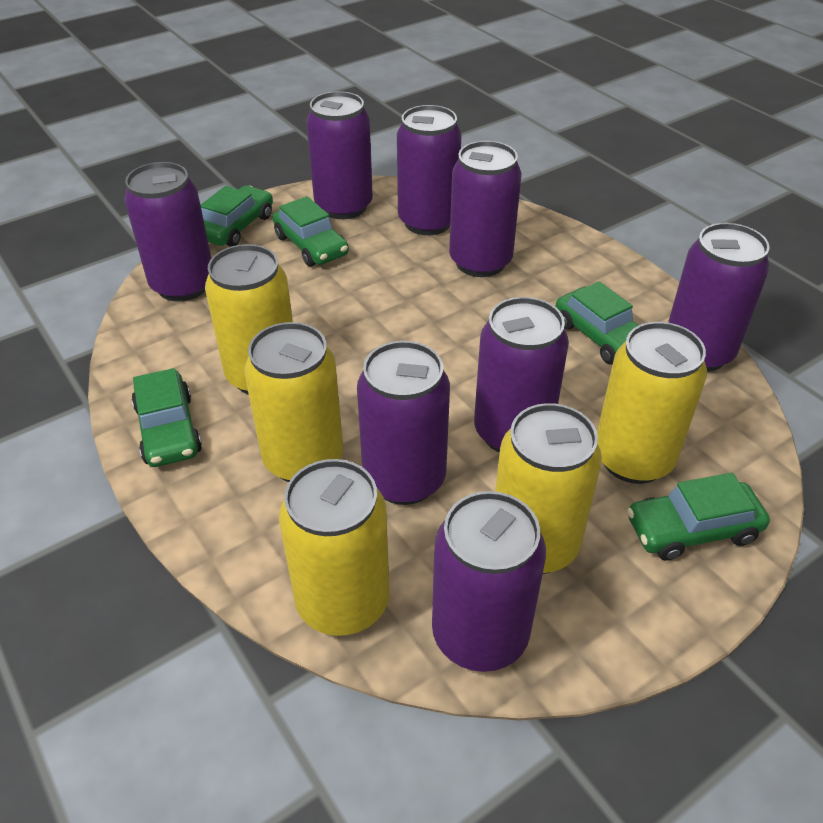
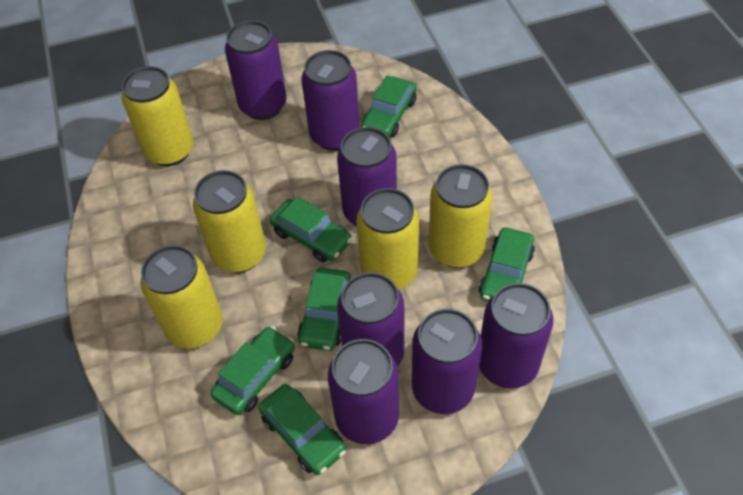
green car: 5 -> 6
purple can: 8 -> 7

